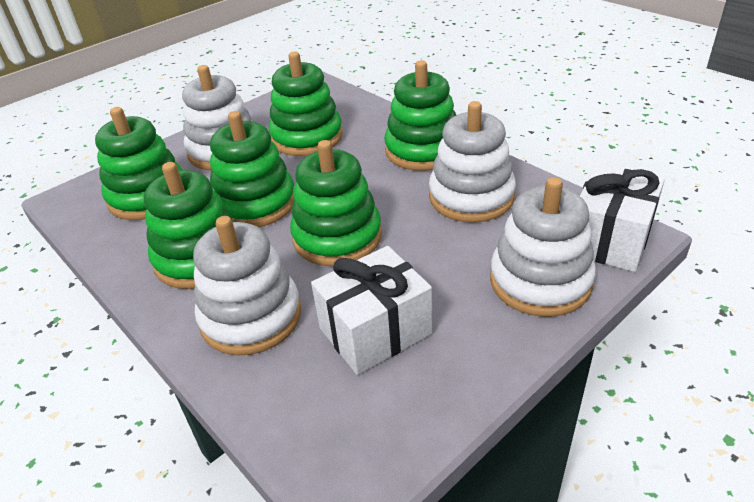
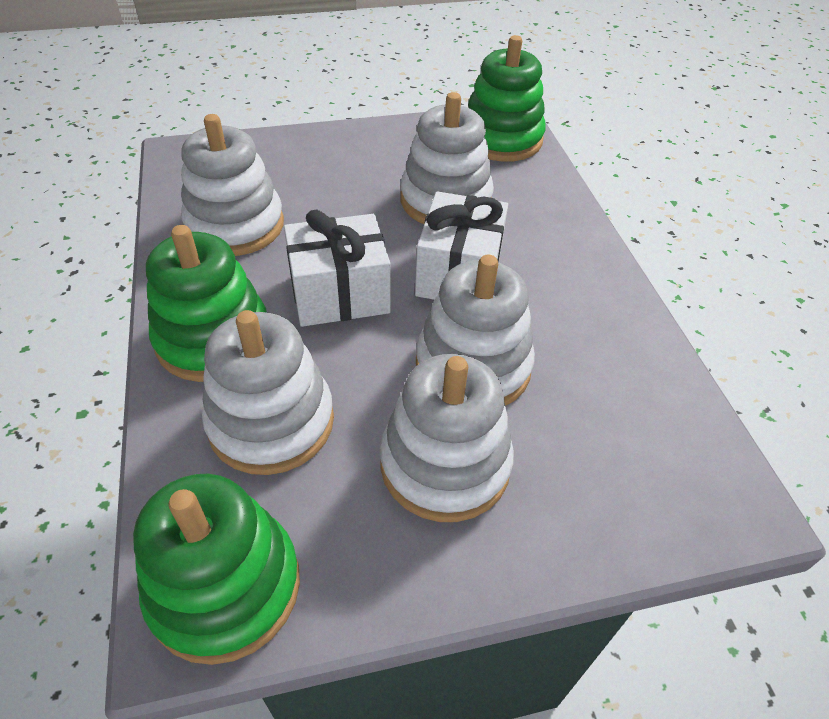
green stacking toy: 6 -> 3
white stacking toy: 4 -> 5

